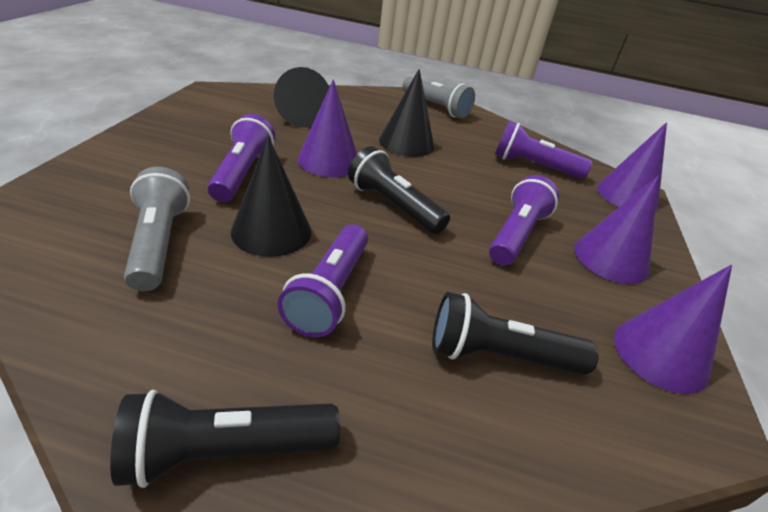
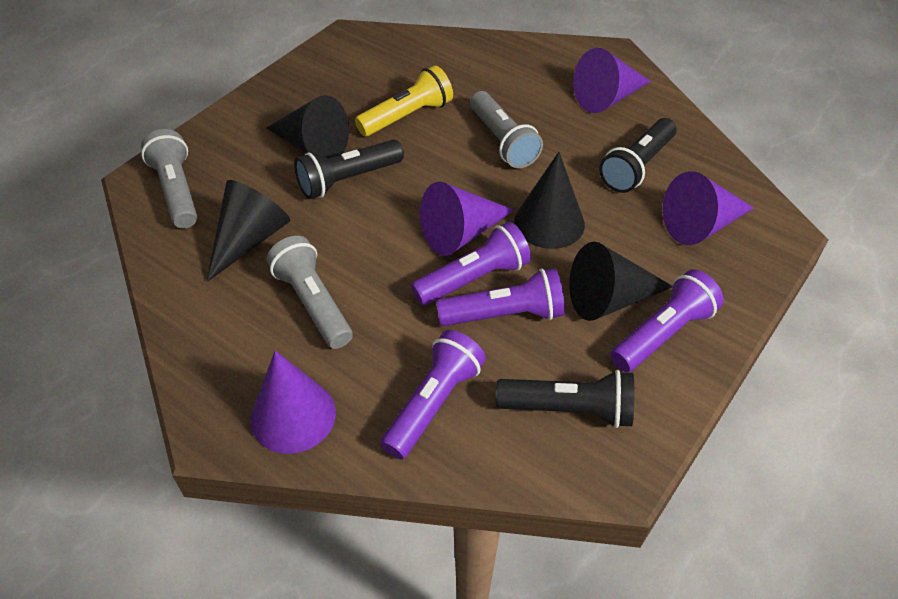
black cone: 3 -> 4
grey flashlight: 2 -> 3
yellow flashlight: 0 -> 1

